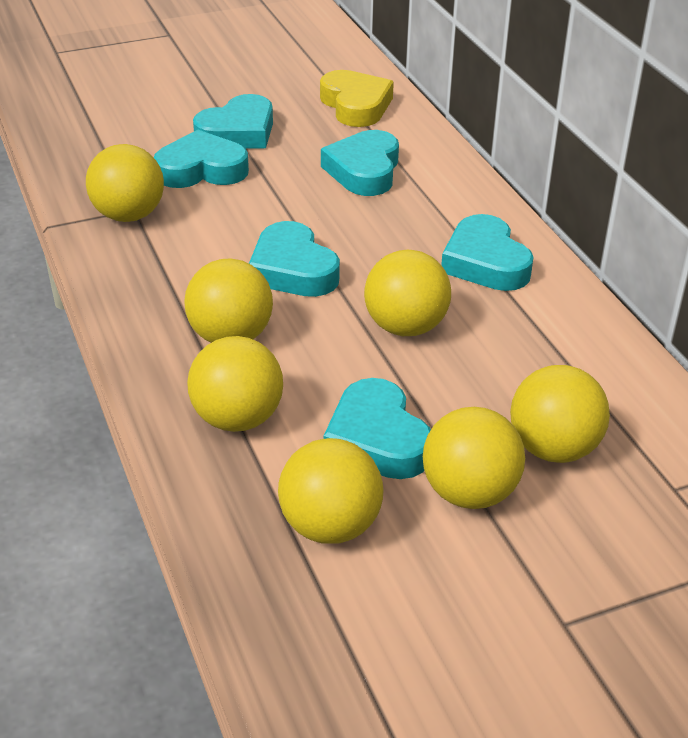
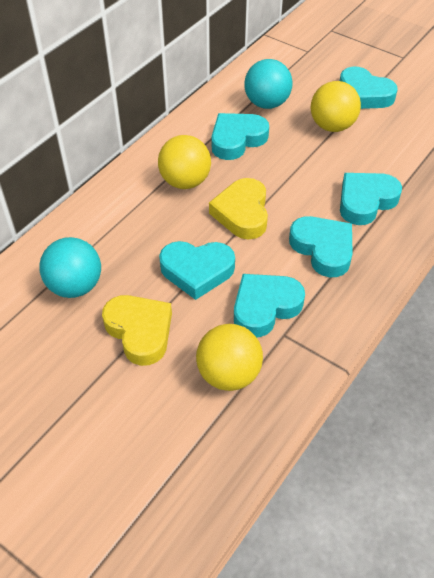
turquoise ball: 0 -> 2
yellow ball: 7 -> 3
yellow heart: 1 -> 2

